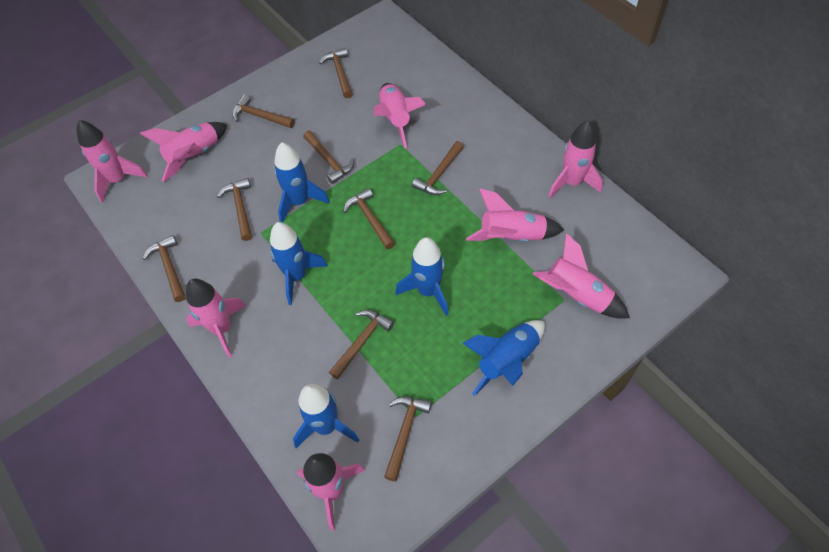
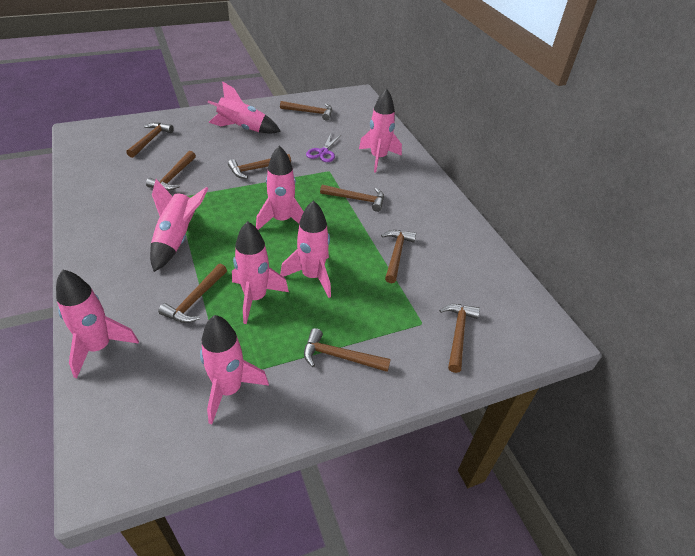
blue rocket: 5 -> 0
purple scissors: 0 -> 1

